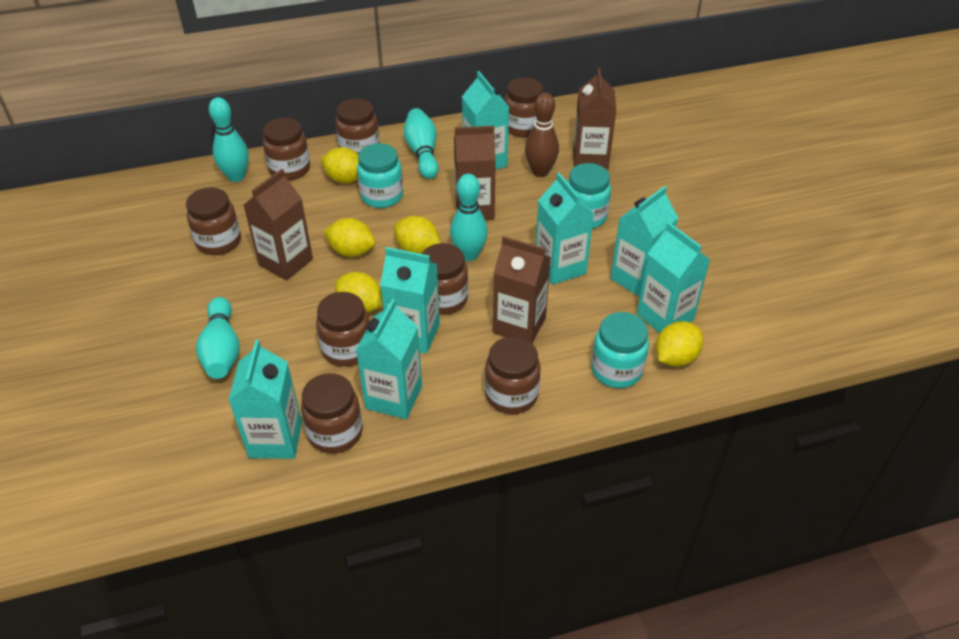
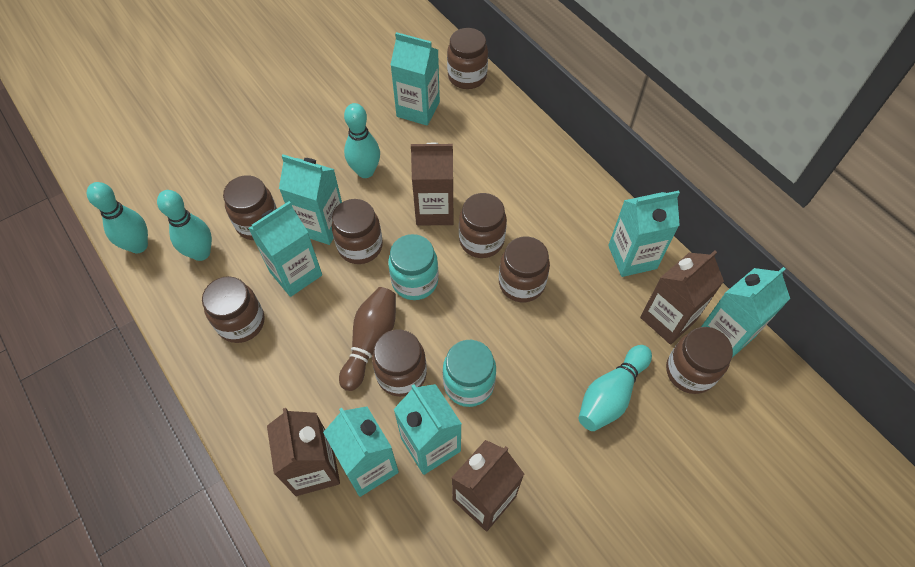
turquoise jar: 3 -> 2
yellow lemon: 5 -> 0

